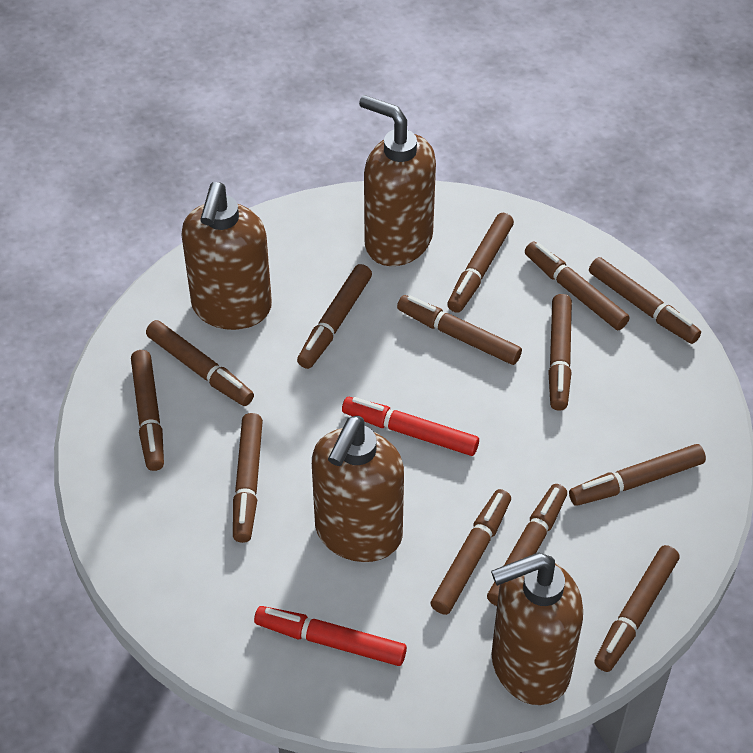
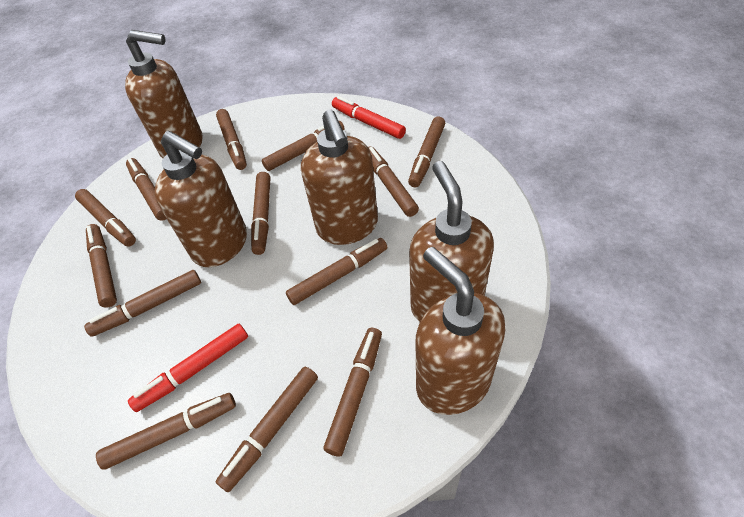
brown soap dispenser: 4 -> 5

